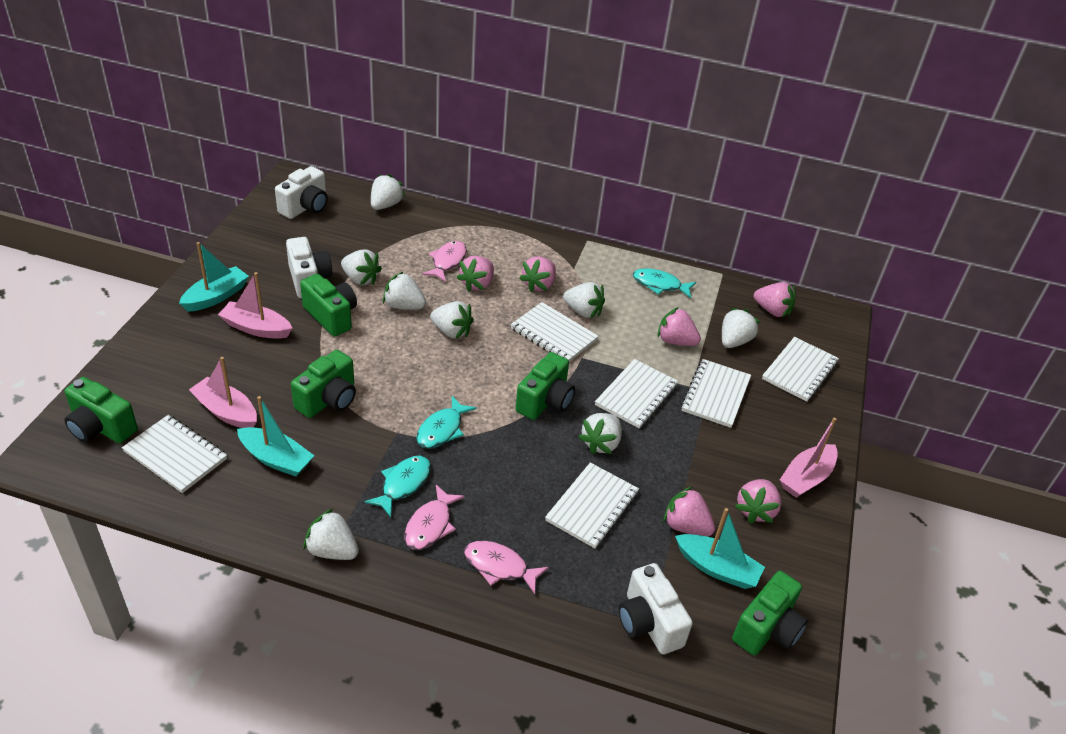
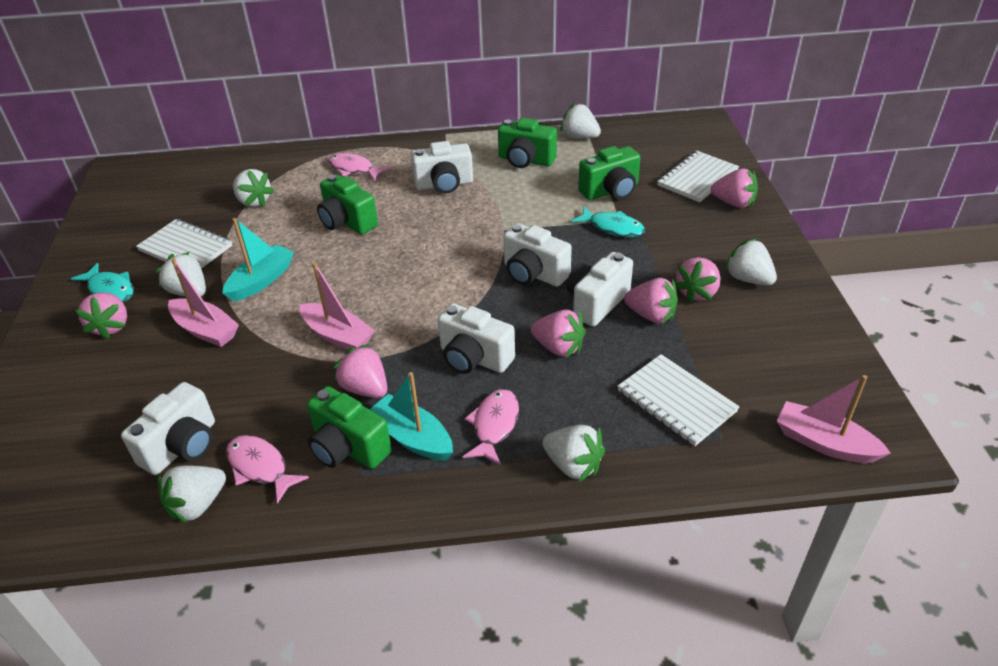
green camera: 5 -> 4
turquoise boat: 3 -> 2
turquoise fish: 3 -> 2
white camera: 3 -> 5
white notebook: 6 -> 3
white strawberry: 8 -> 6

